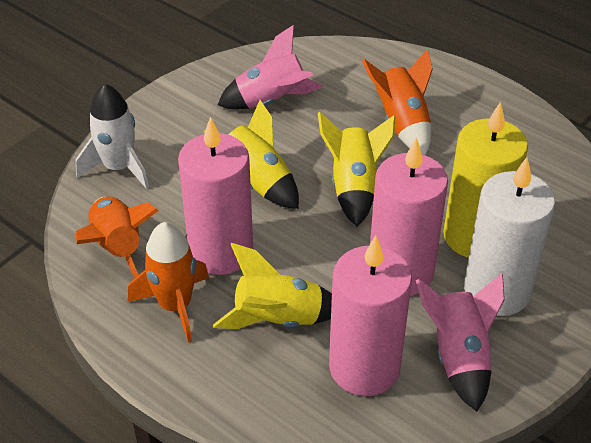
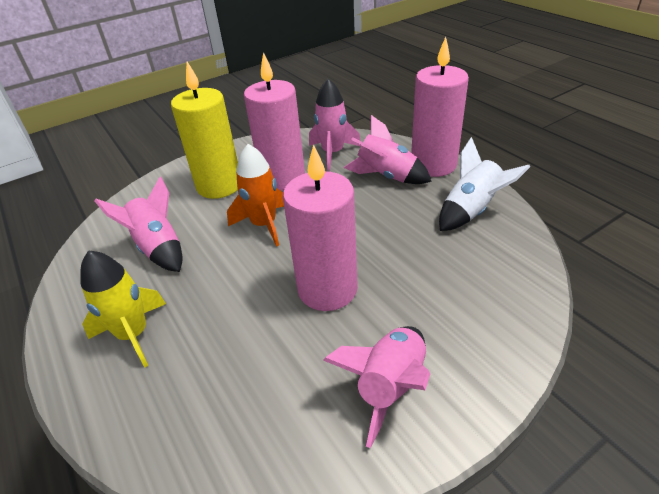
orange rocket: 3 -> 1
pink rocket: 2 -> 4
white candle: 1 -> 0
yellow rocket: 3 -> 1

